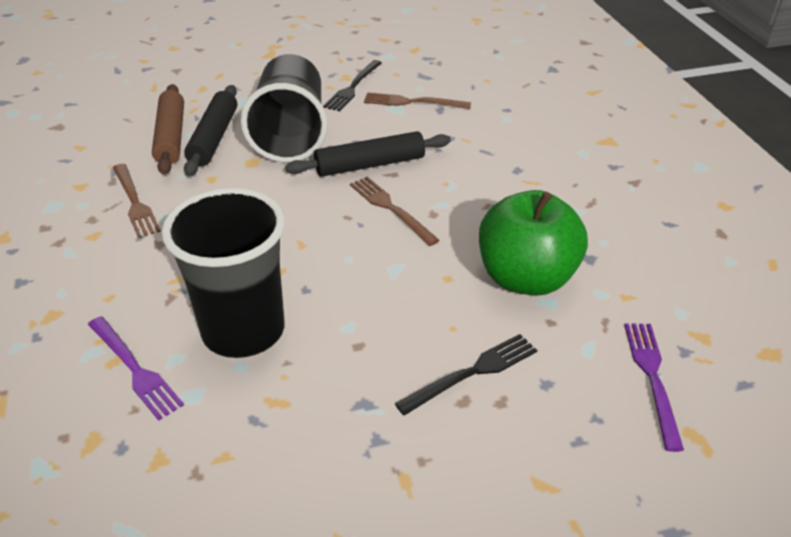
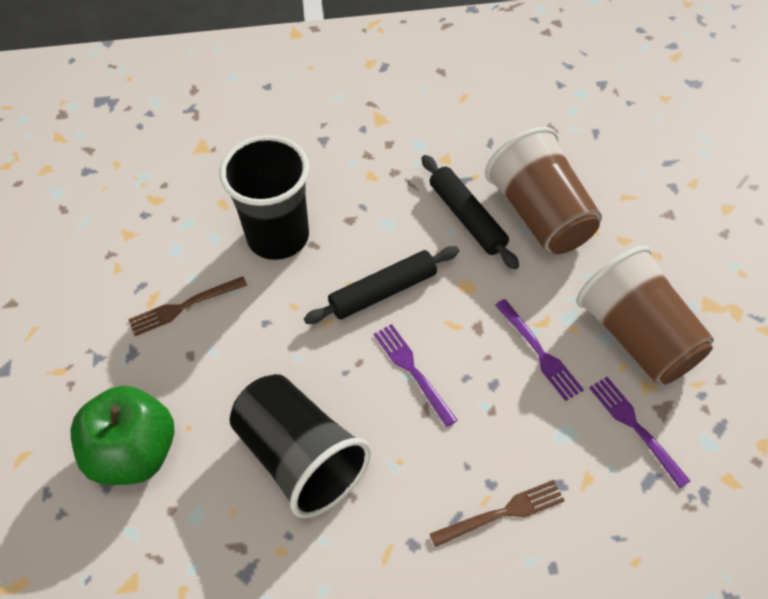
black fork: 2 -> 0
brown cup: 0 -> 2
brown fork: 3 -> 2
brown rolling pin: 1 -> 0
purple fork: 2 -> 3

